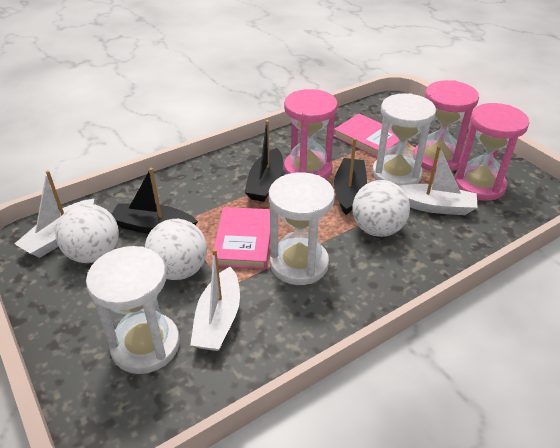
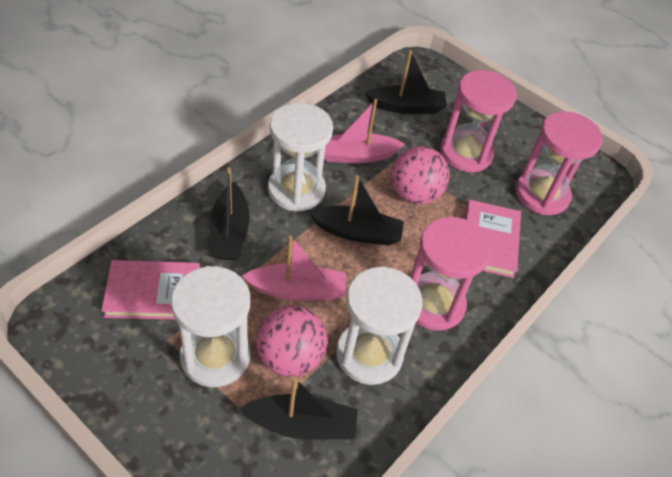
black boat: 3 -> 4
pink ball: 0 -> 2
pink boat: 0 -> 2
white ball: 3 -> 0
white boat: 3 -> 0

